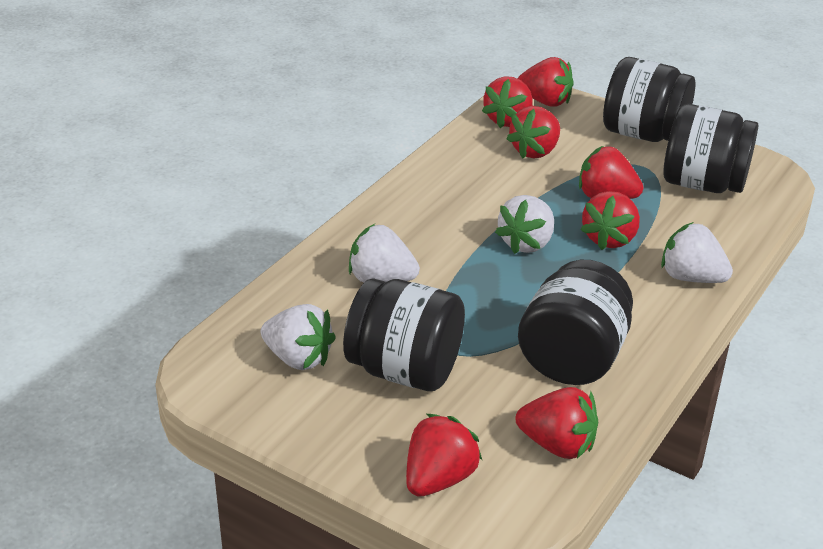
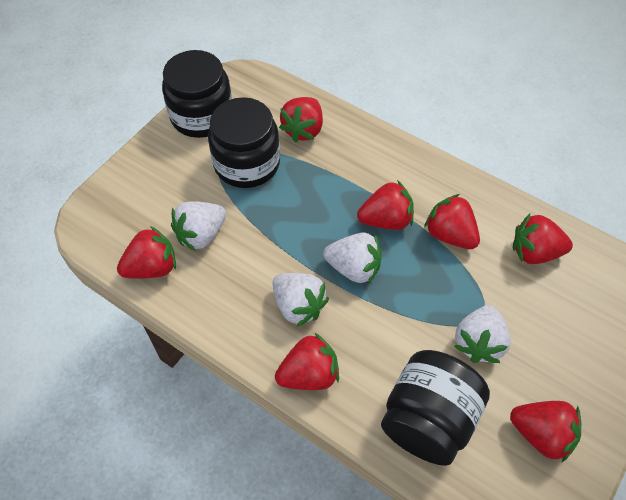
black jar: 4 -> 3

